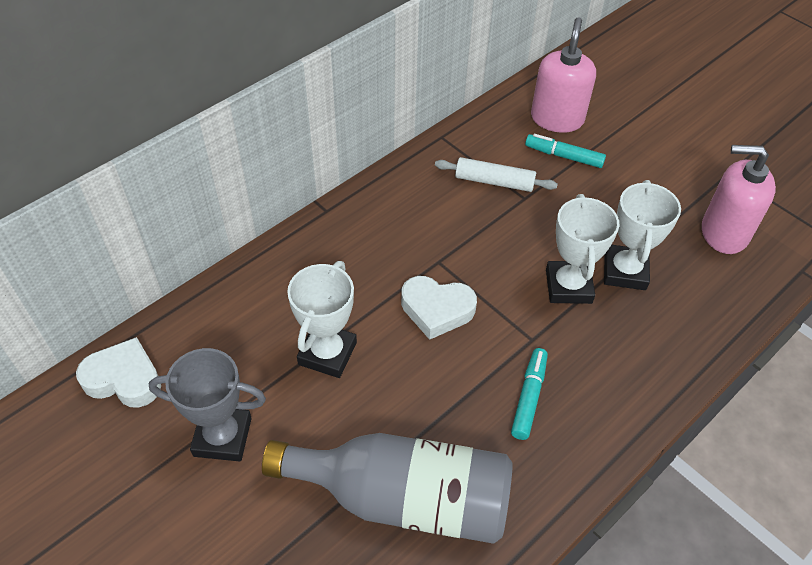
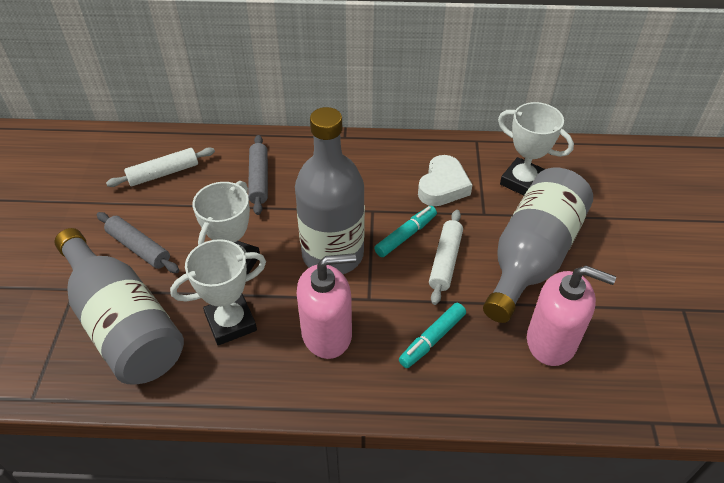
grey bottle: 1 -> 3
grey rolling pin: 0 -> 2
grey trophy: 1 -> 0
white heart: 2 -> 1
white rolling pin: 1 -> 2

